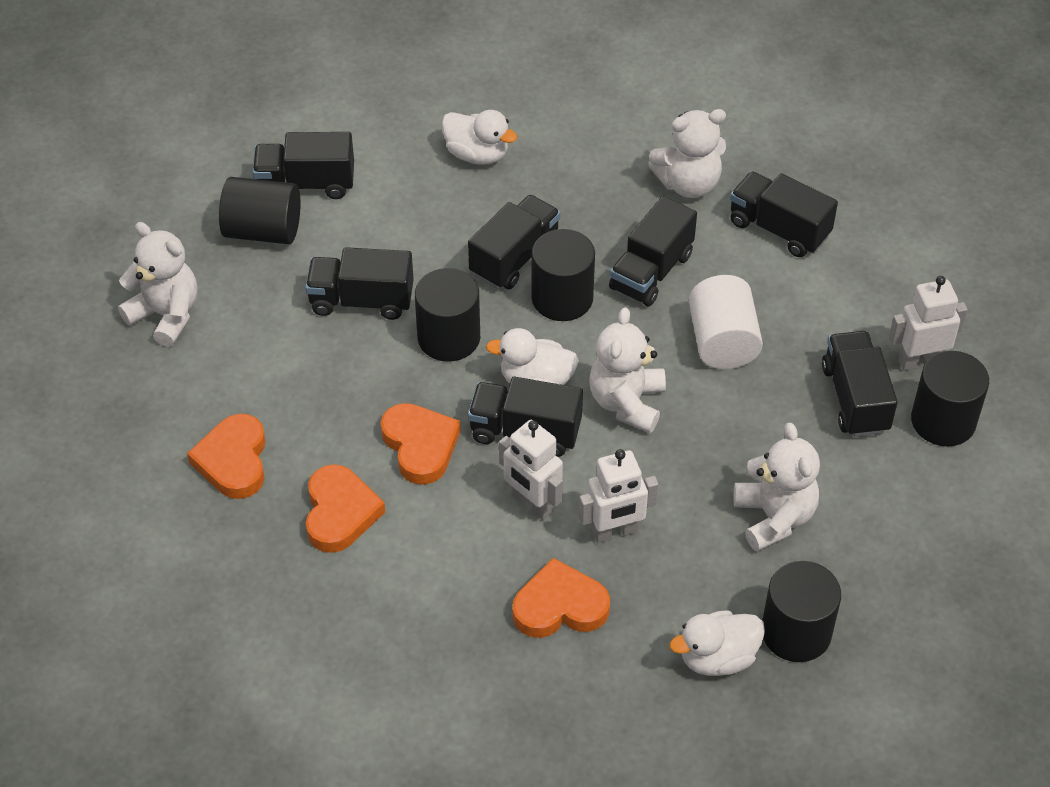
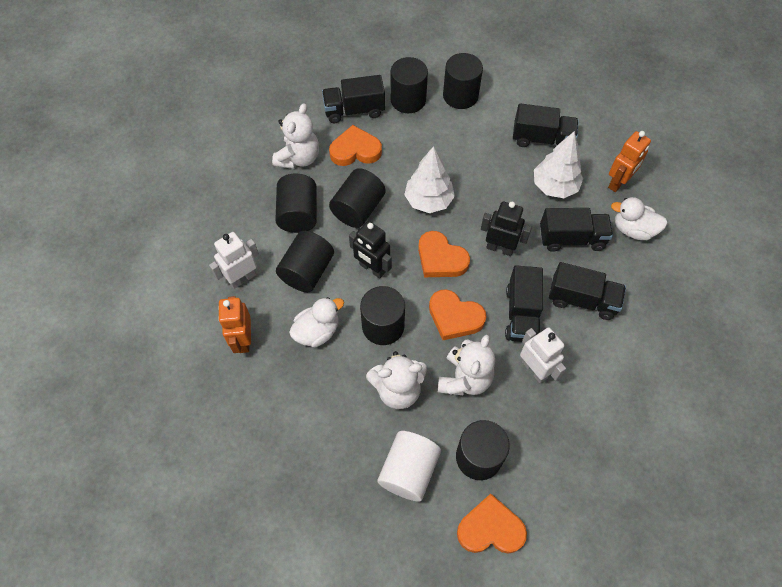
black cylinder: 5 -> 7
black robot: 0 -> 2
black truck: 7 -> 5
orange robot: 0 -> 2
white duck: 3 -> 2
white robot: 3 -> 2
white teddy bear: 4 -> 3
white tree: 0 -> 2

